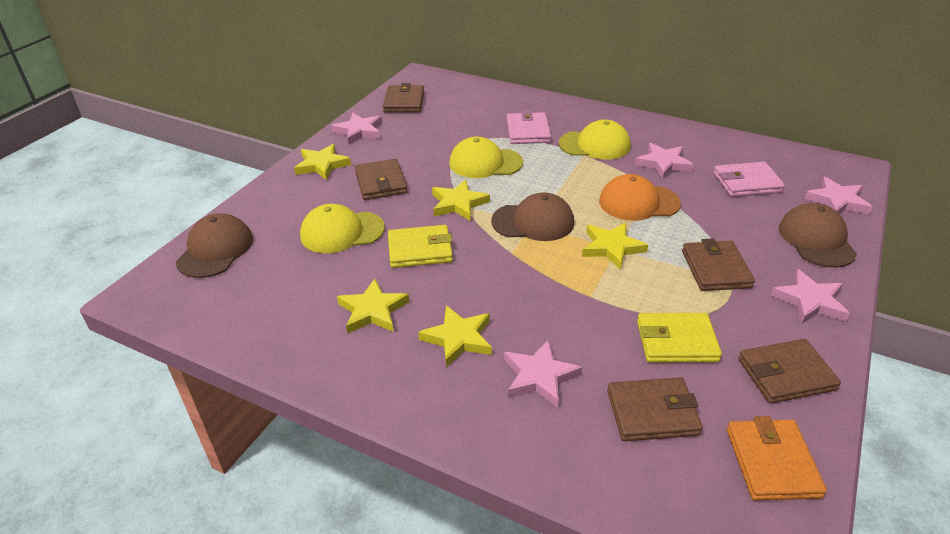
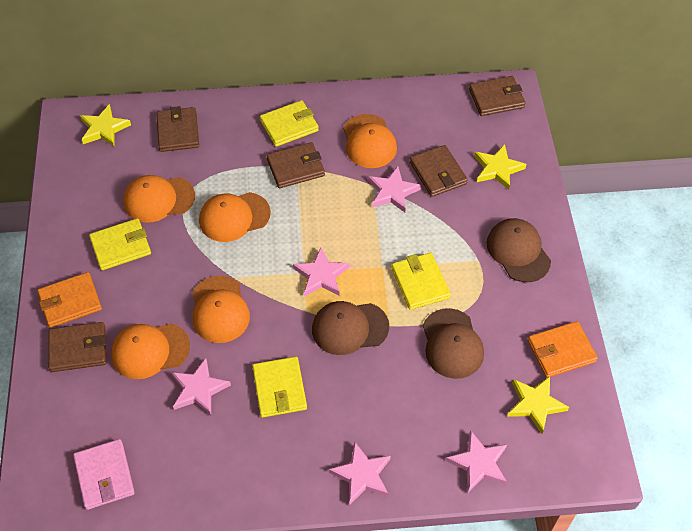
orange cap: 1 -> 5
orange wallet: 1 -> 2
pink wallet: 2 -> 1
yellow cap: 3 -> 0
yellow star: 5 -> 3
yellow wallet: 2 -> 4

